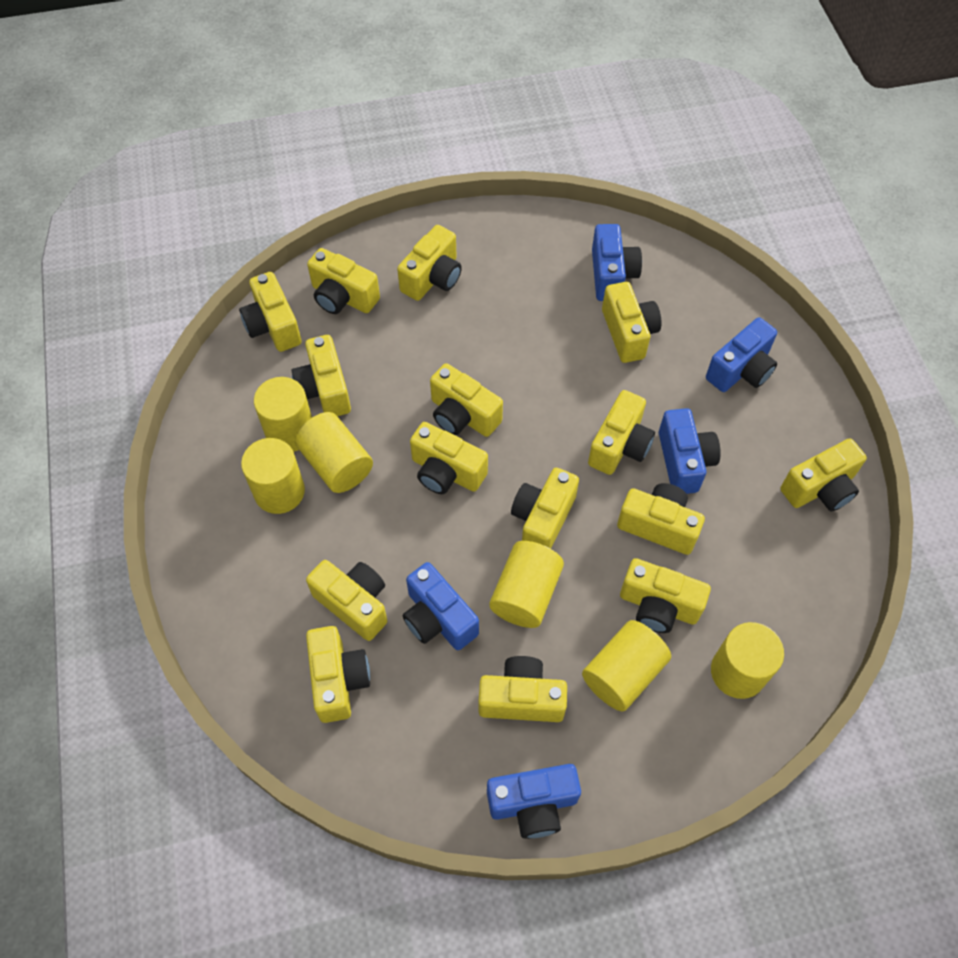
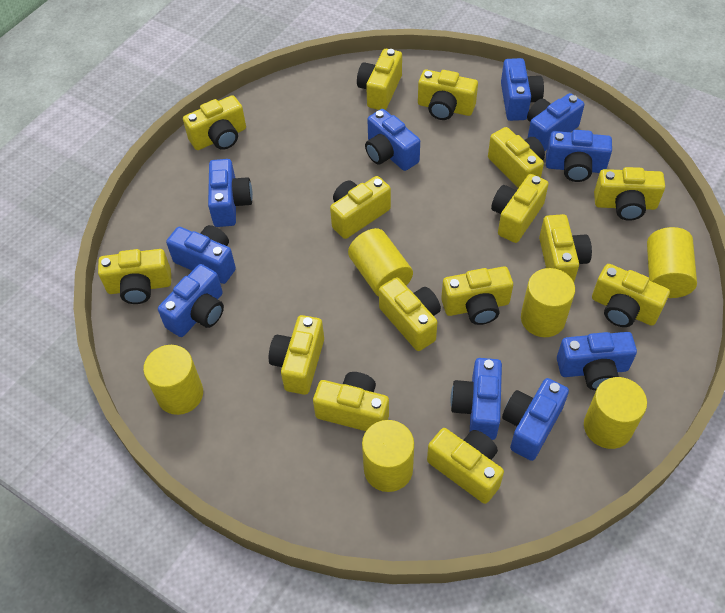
blue camera: 5 -> 10

